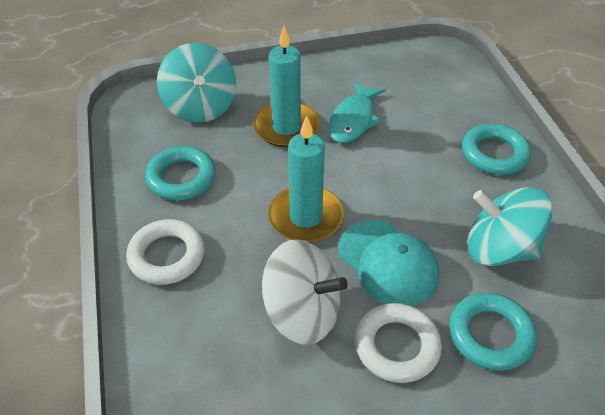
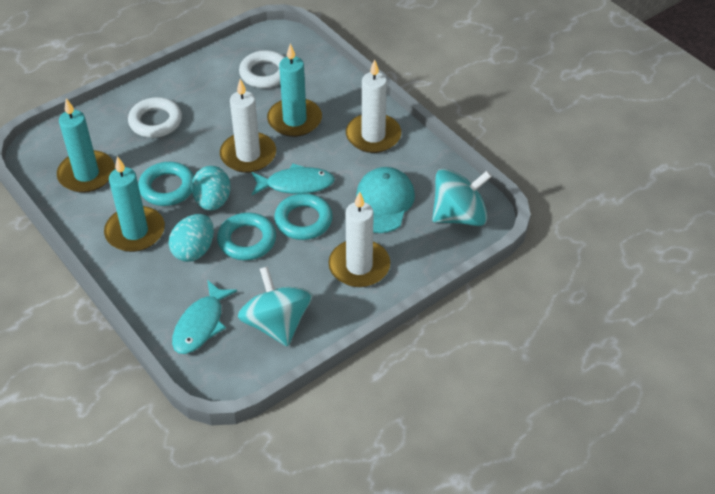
turquoise candle: 2 -> 3
turquoise egg: 0 -> 2
turquoise fish: 1 -> 2
white candle: 0 -> 3
white spinning top: 1 -> 0

